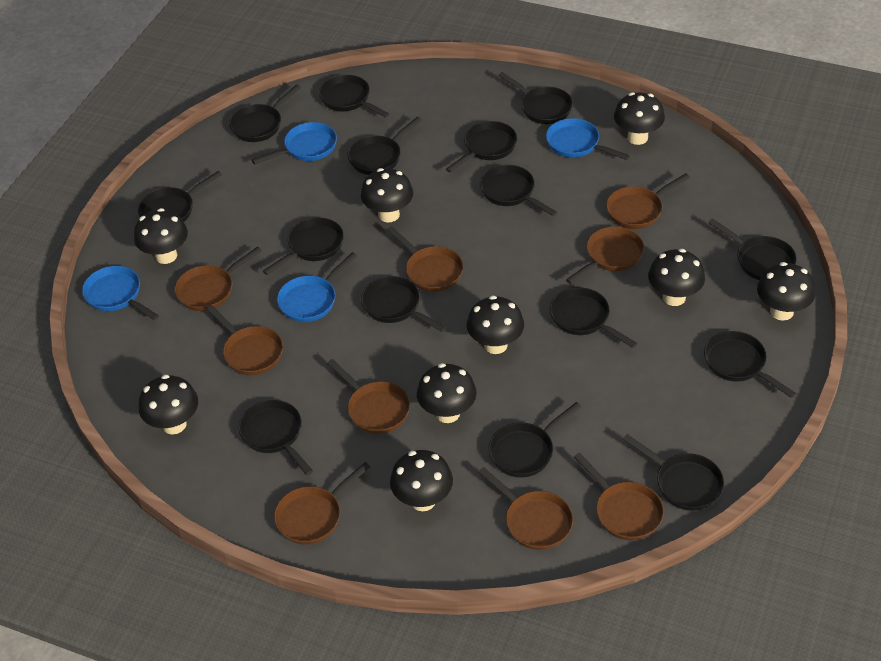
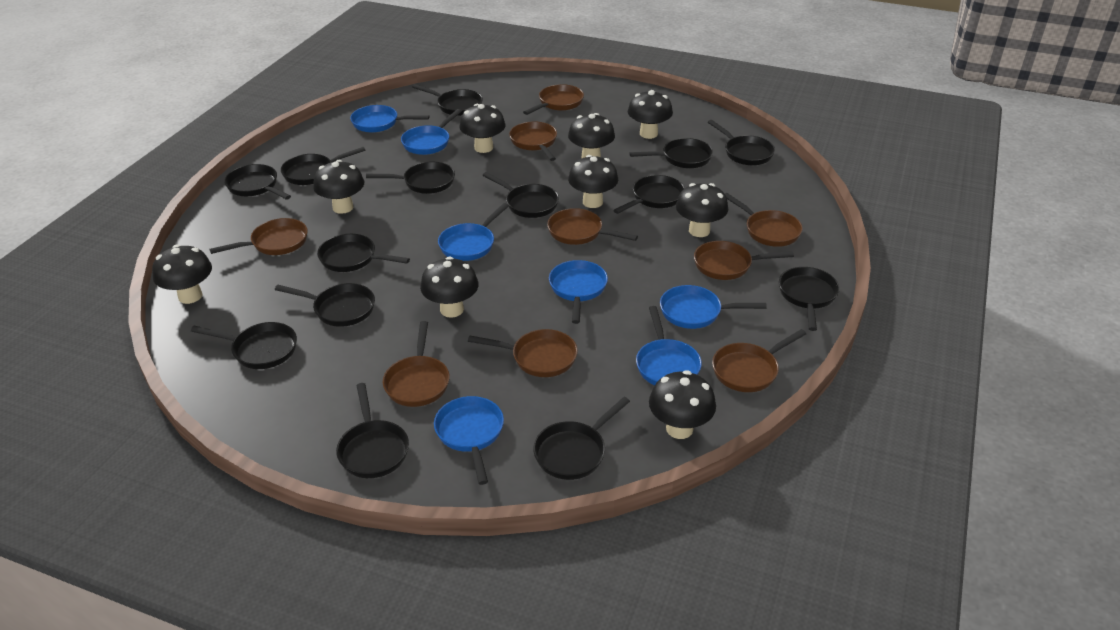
black pan: 15 -> 14
blue pan: 4 -> 7

